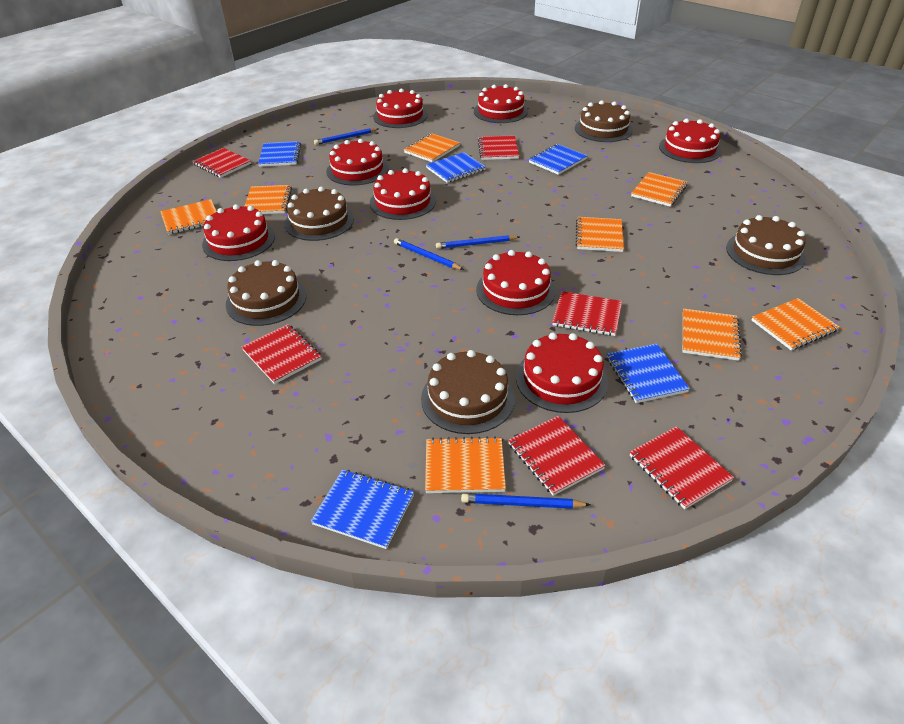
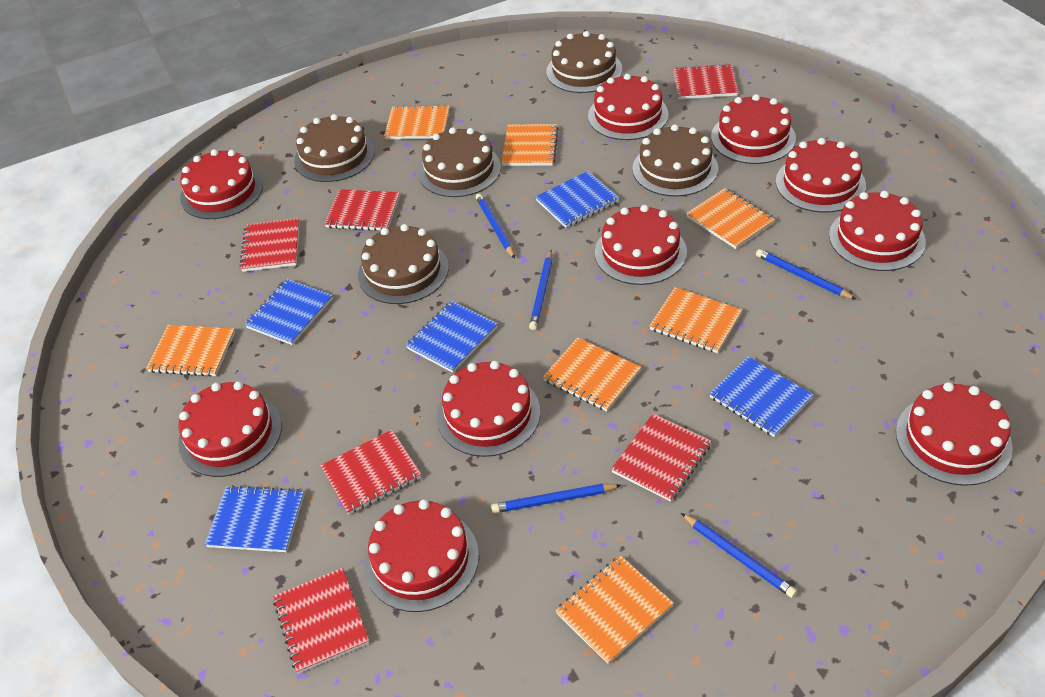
blue pencil: 4 -> 5
orange notebook: 8 -> 7
red cake: 8 -> 10

